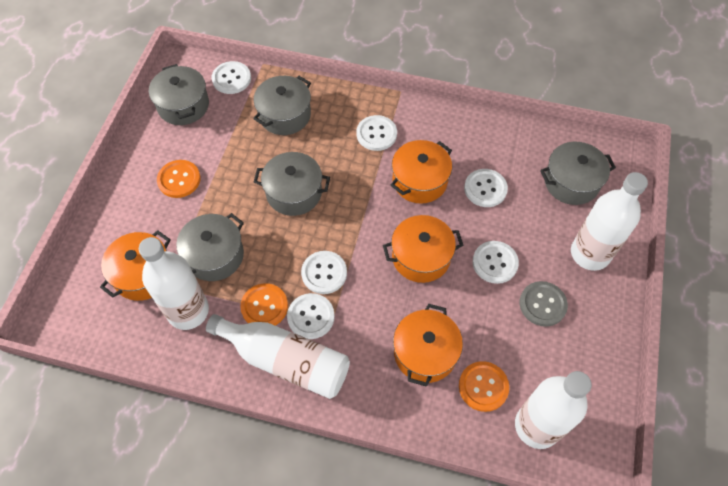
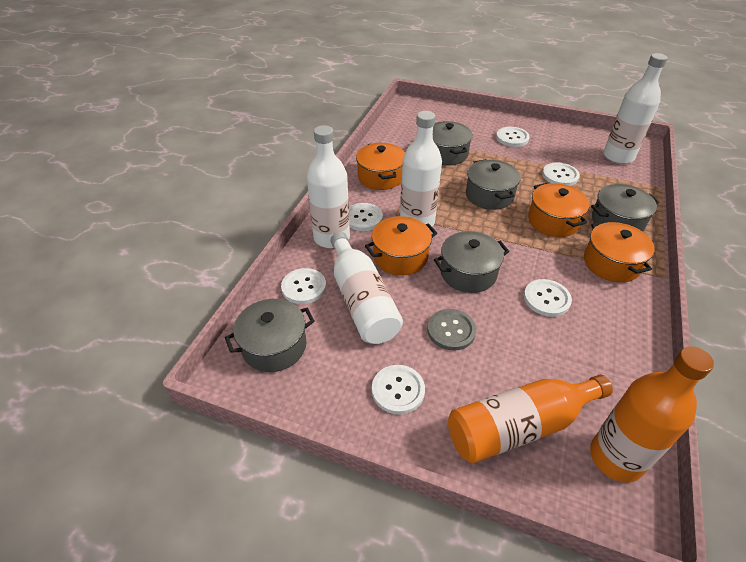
orange bottle: 0 -> 2
orange button: 3 -> 0

